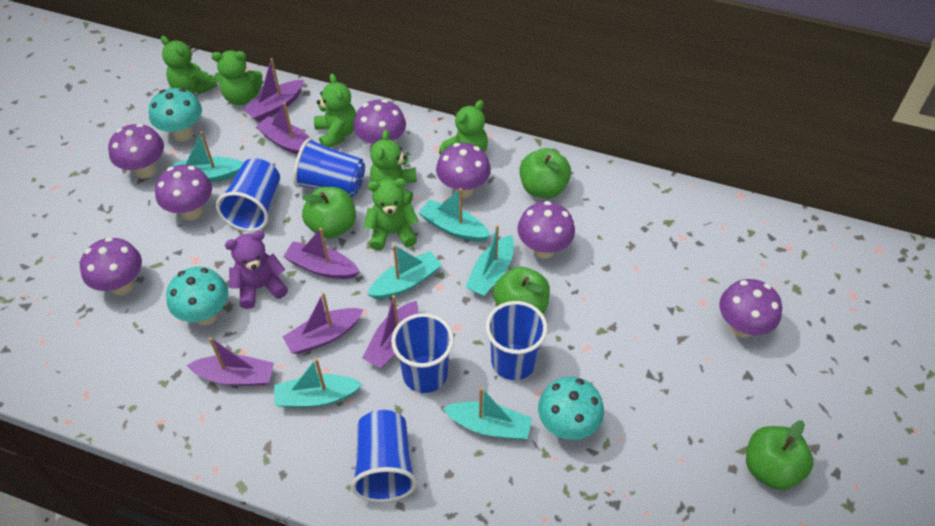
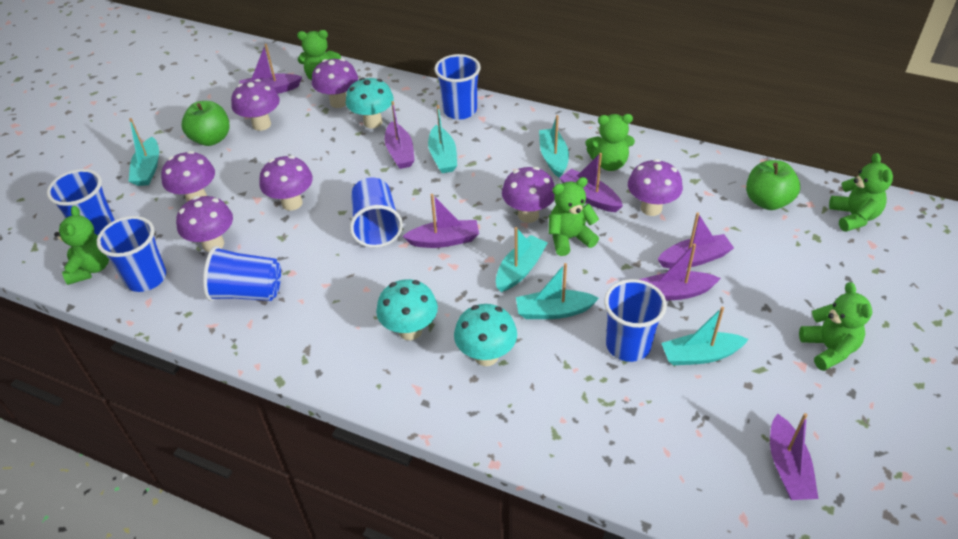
blue cup: 5 -> 6
green apple: 4 -> 2
purple boat: 6 -> 7
purple teddy bear: 1 -> 0

